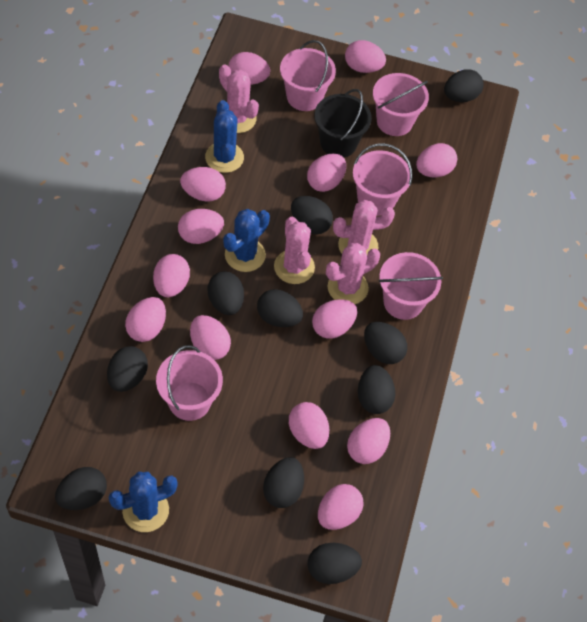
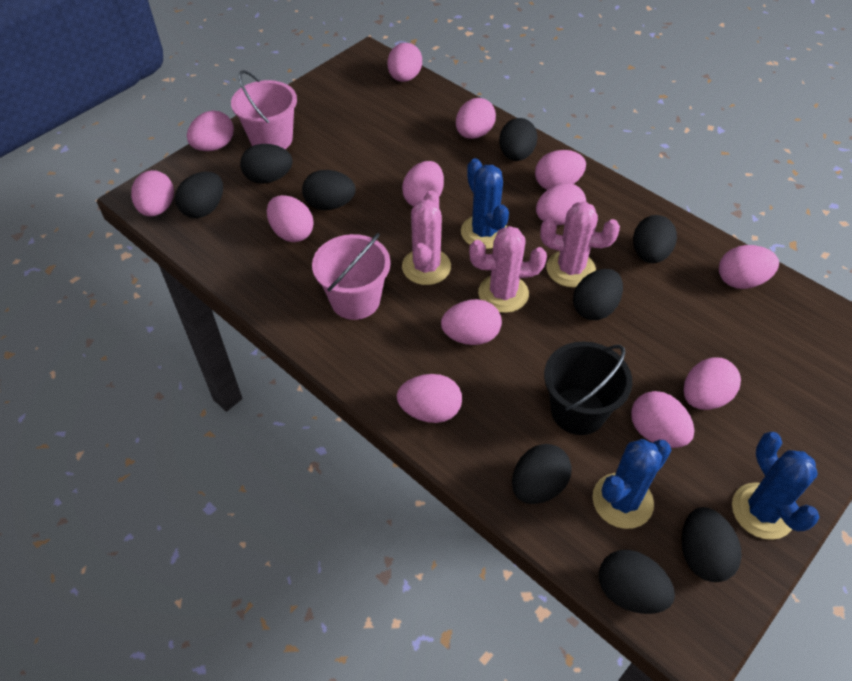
black egg: 10 -> 9
pink bucket: 5 -> 2
pink cactus: 4 -> 3

